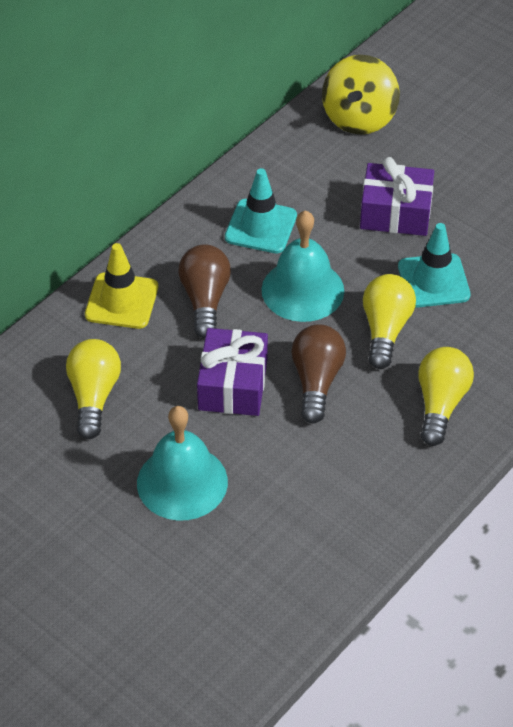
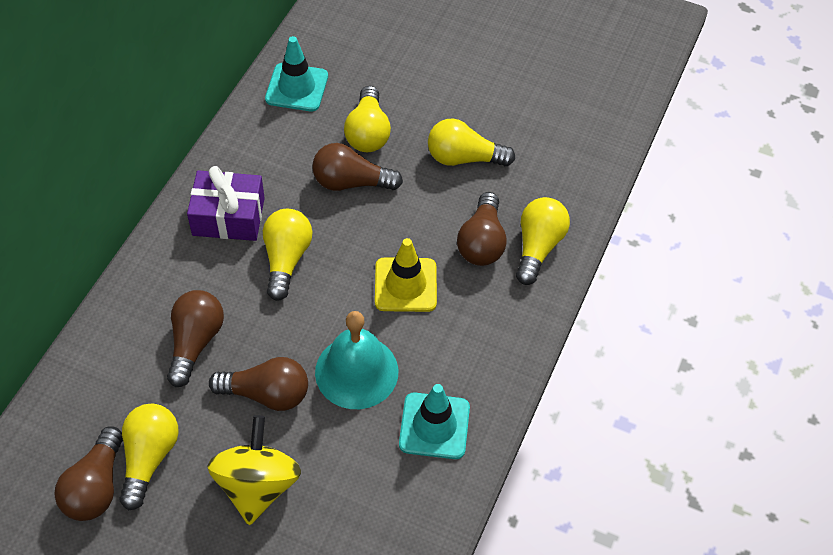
brown light bulb: 2 -> 5
purple gift: 2 -> 1
turquoise bell: 2 -> 1
yellow light bulb: 3 -> 5

